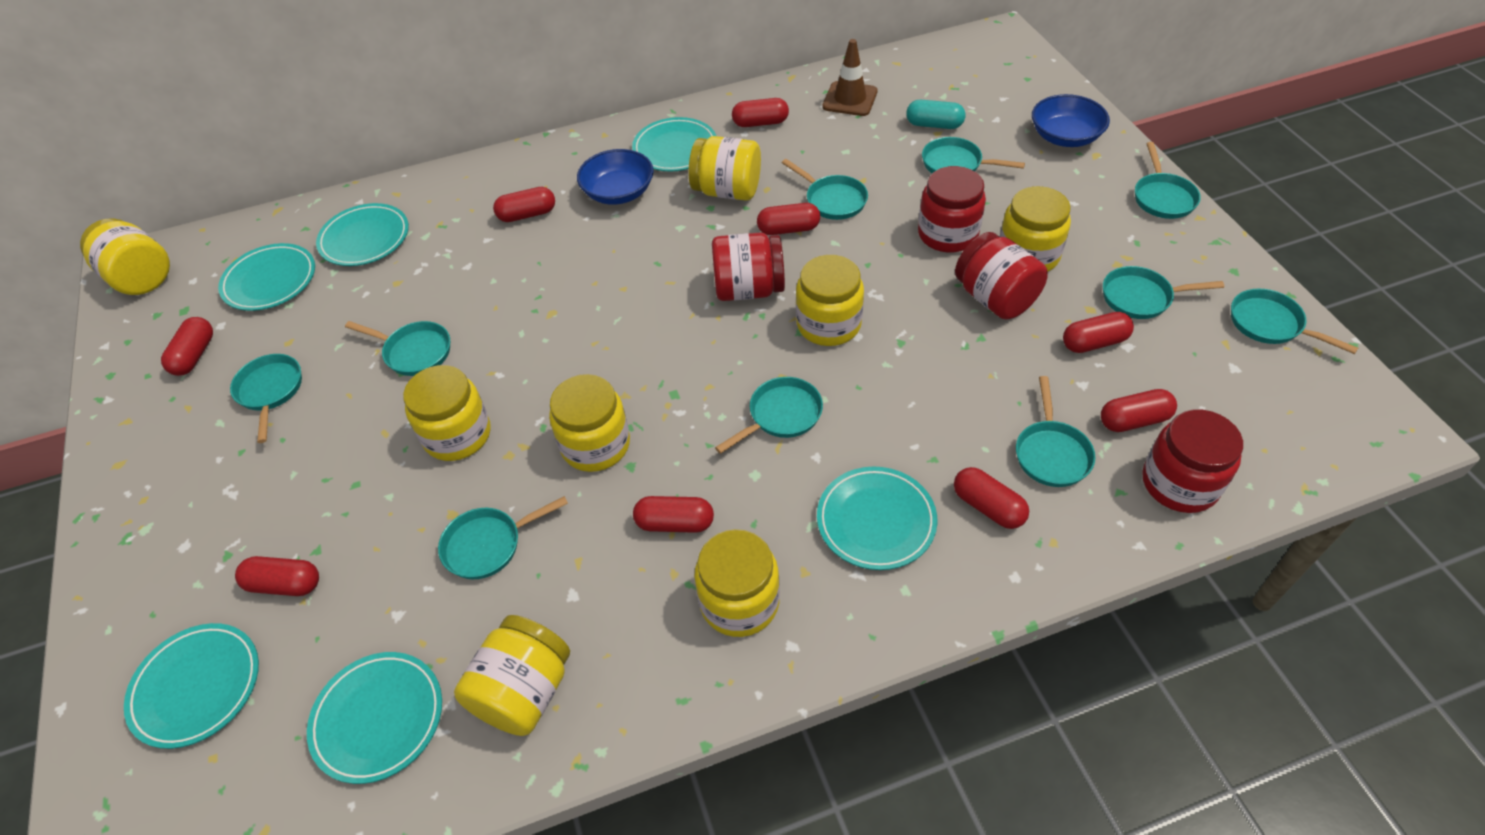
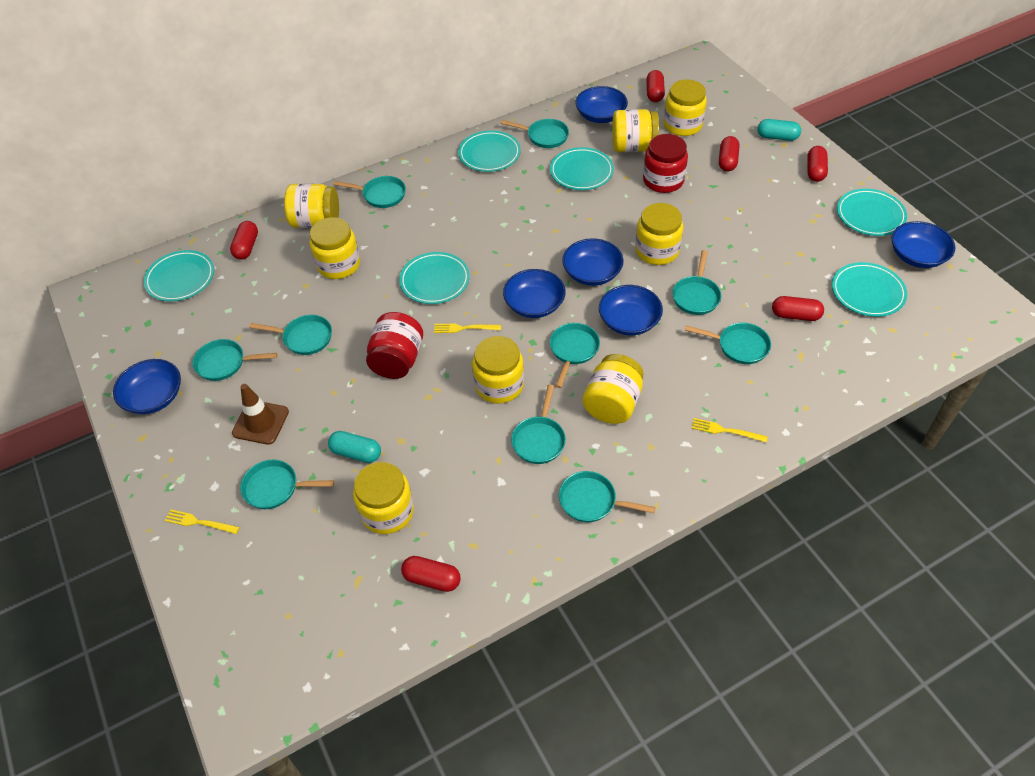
blue bowl: 2 -> 6
red capsule: 9 -> 6
red jar: 4 -> 2
turquoise capsule: 1 -> 2
yellow fork: 0 -> 3

